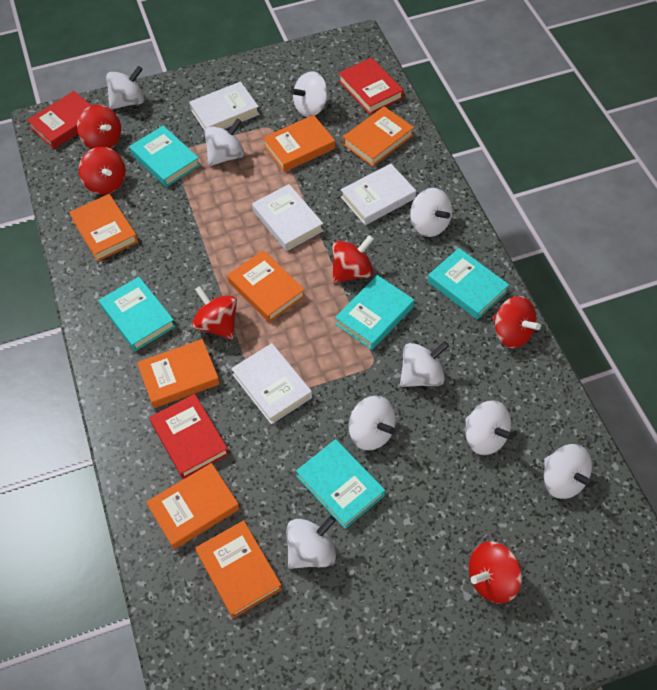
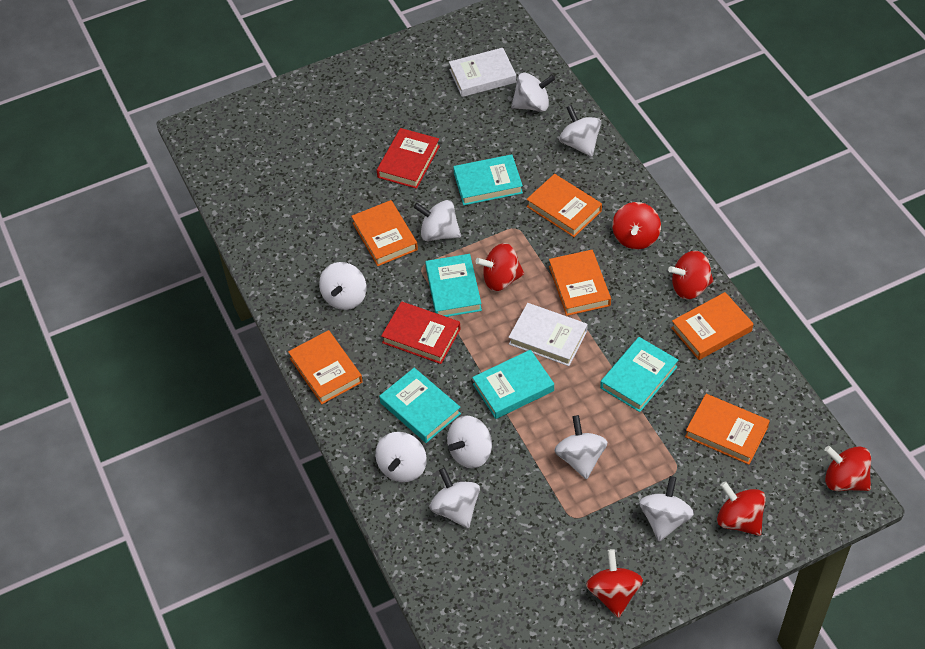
orange book: 7 -> 6
red book: 3 -> 2
white book: 4 -> 2

